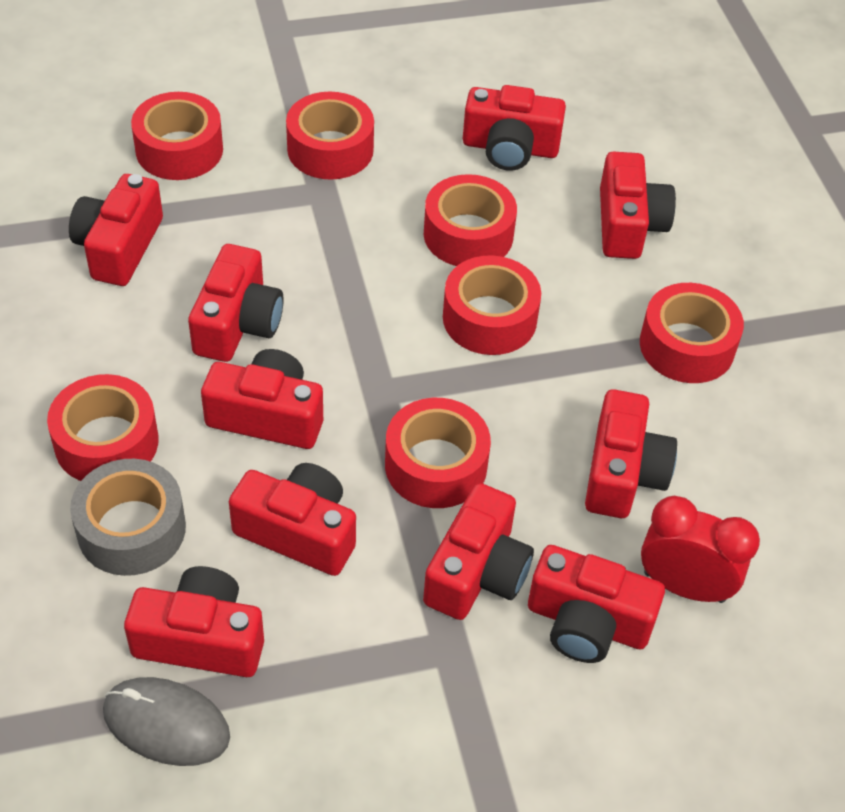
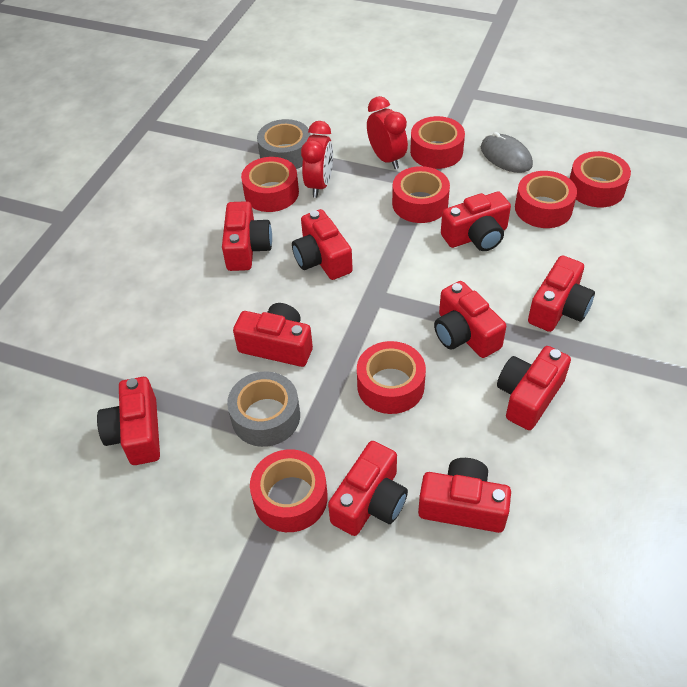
grey tape: 1 -> 2
red clock: 1 -> 2

